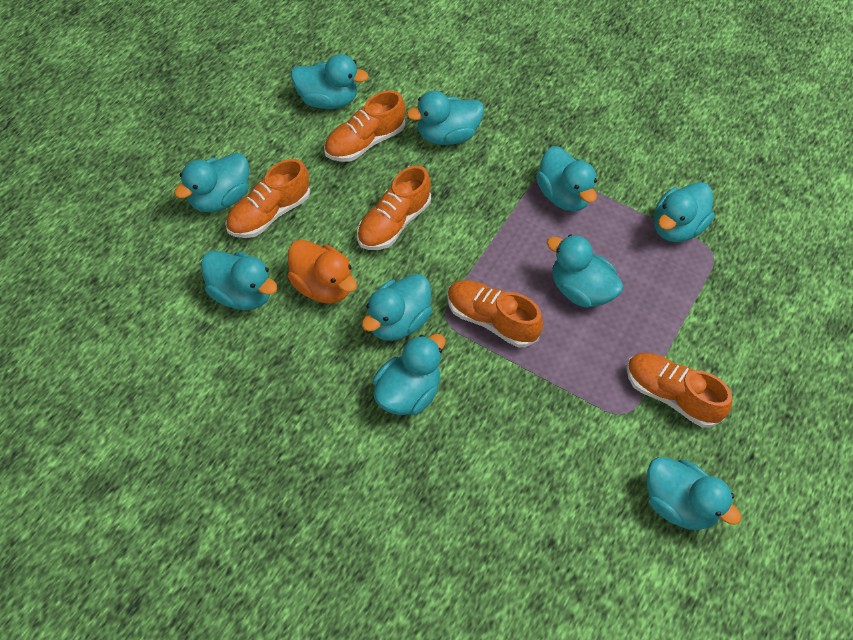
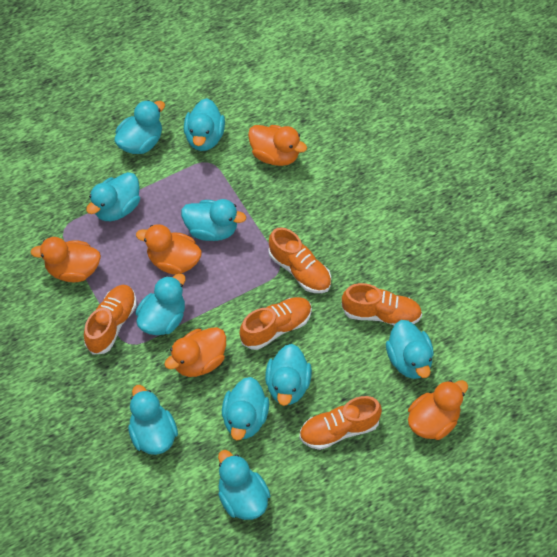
orange duck: 1 -> 5

